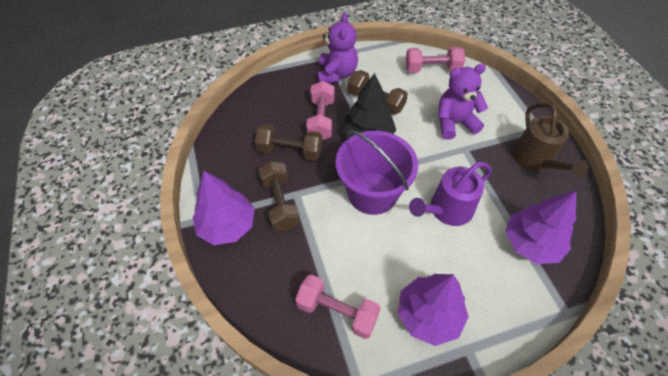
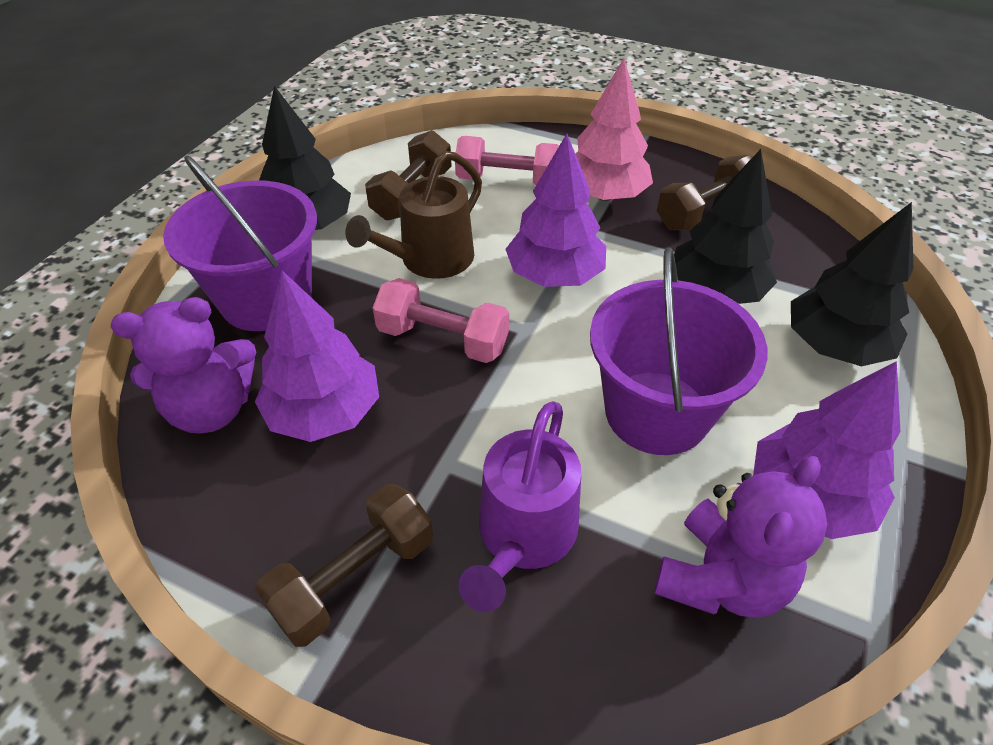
black tree: 1 -> 3
pink dumbbell: 3 -> 2
pink tree: 0 -> 1
purple bucket: 1 -> 2

